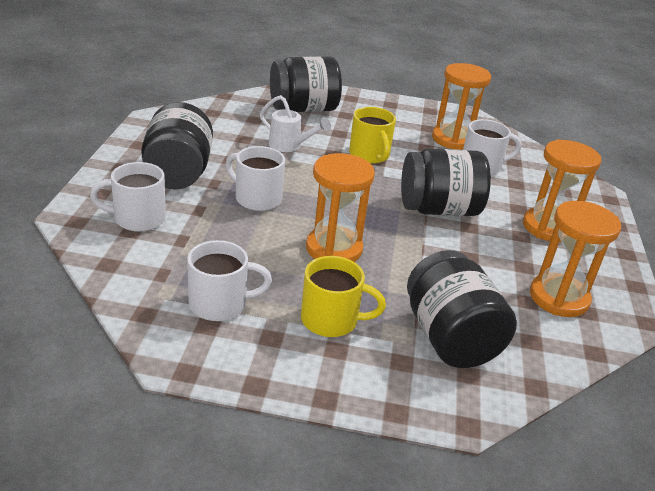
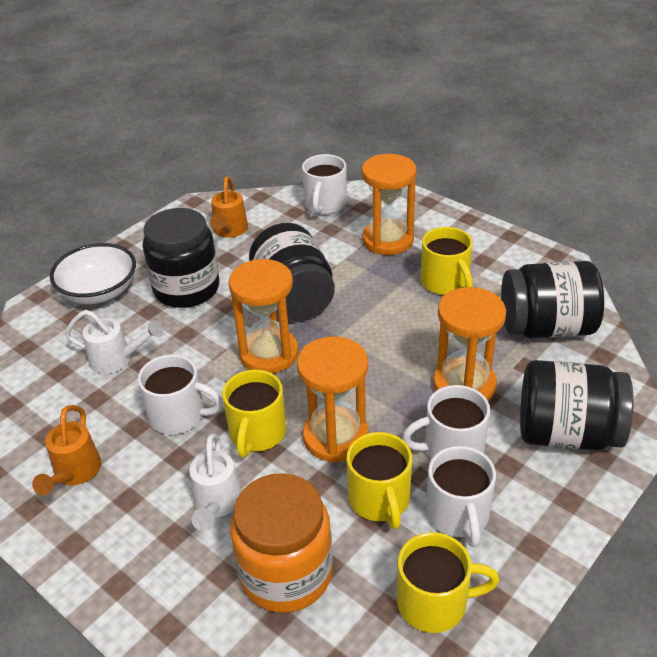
orange jar: 0 -> 1
orange watering can: 0 -> 2
white bowl: 0 -> 1
white watering can: 1 -> 2
yellow mug: 2 -> 4

